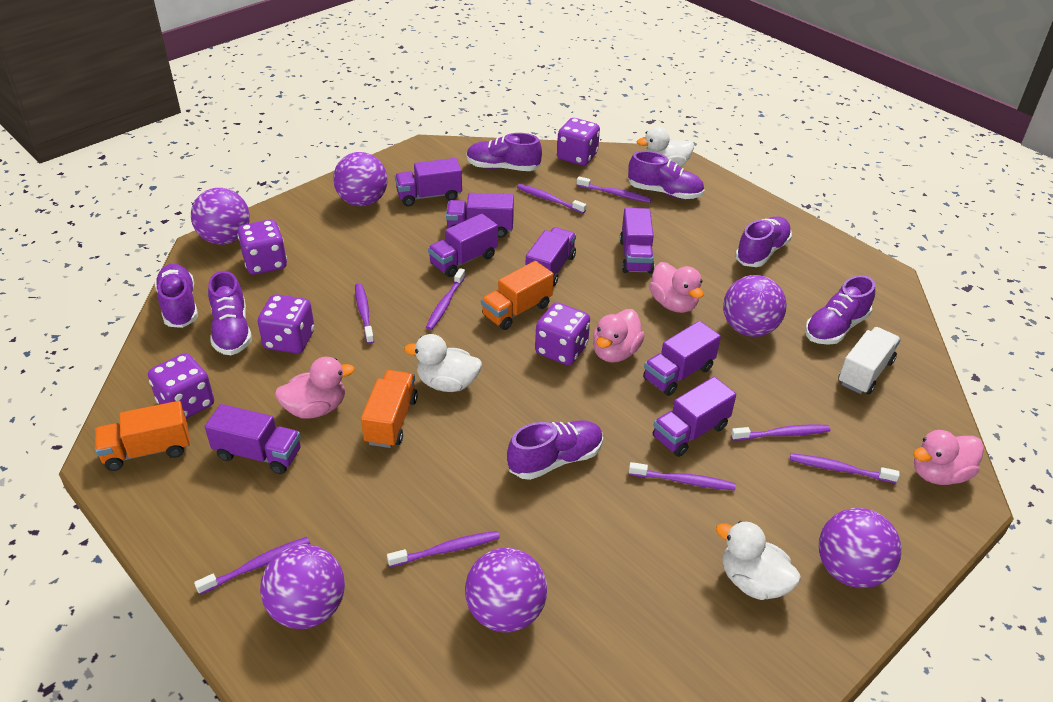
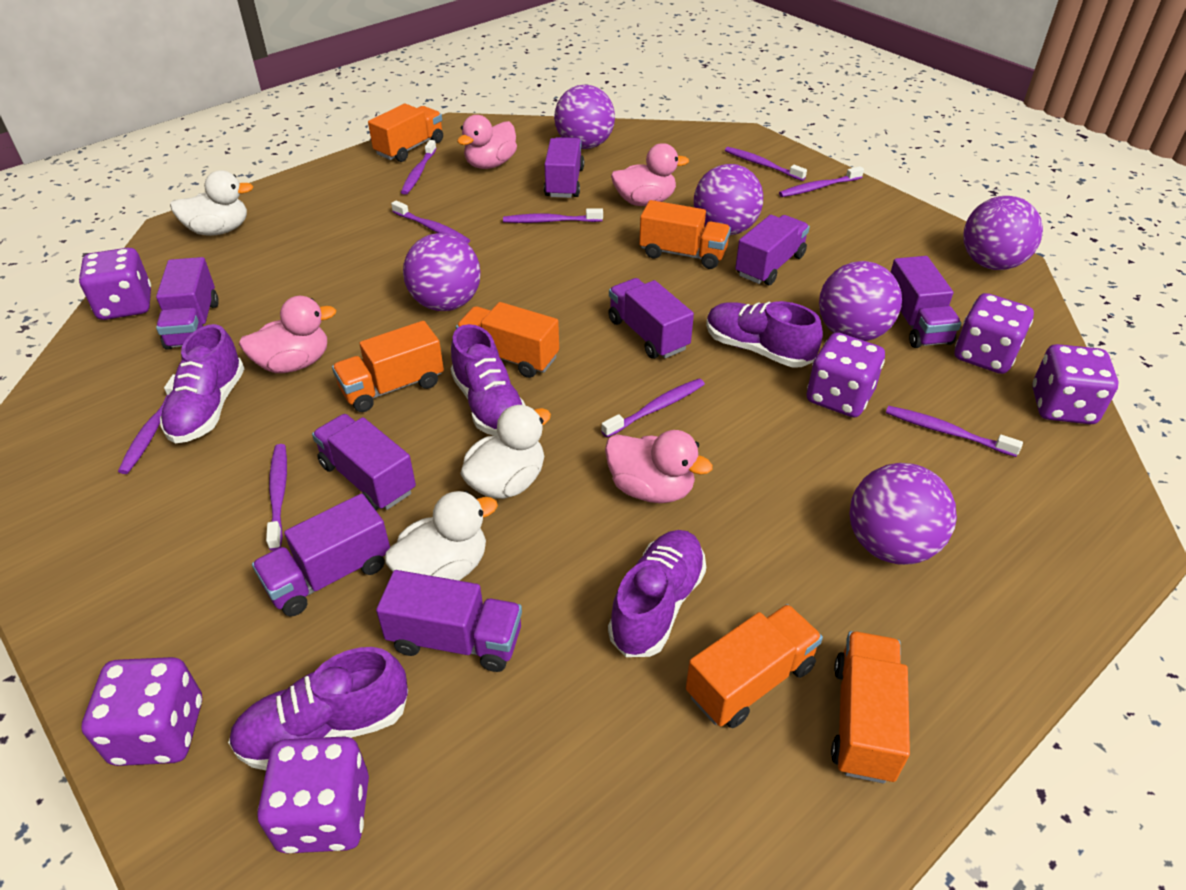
orange truck: 3 -> 6
purple dice: 5 -> 6
purple shoe: 7 -> 5
white truck: 1 -> 0

